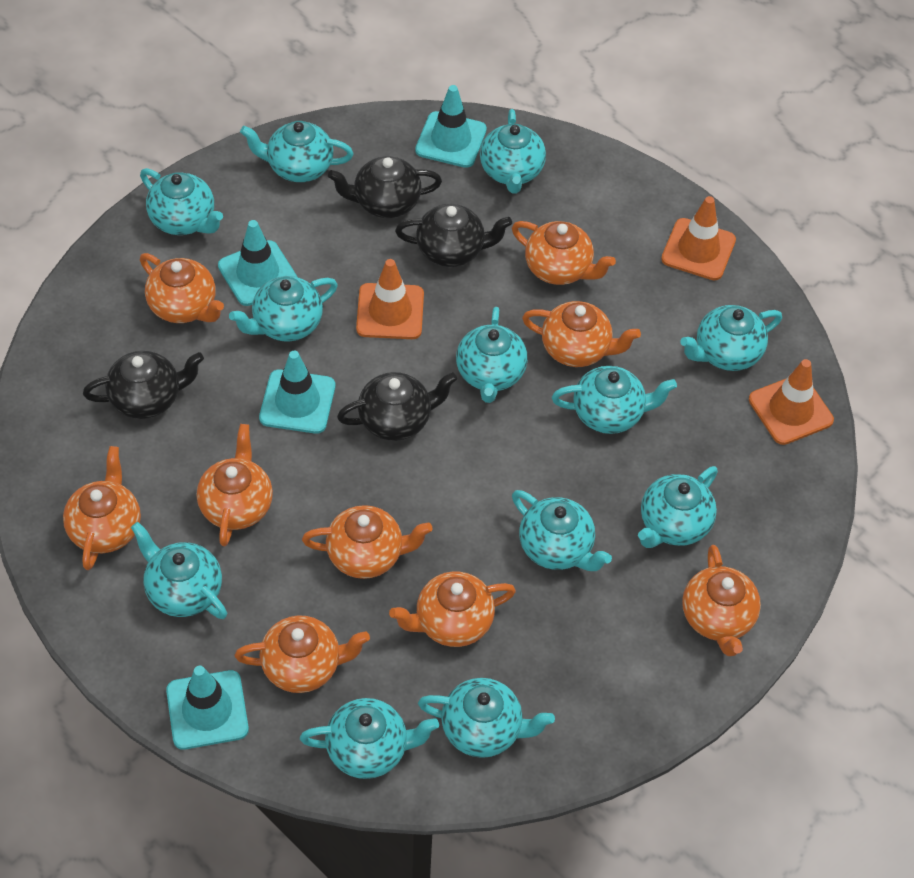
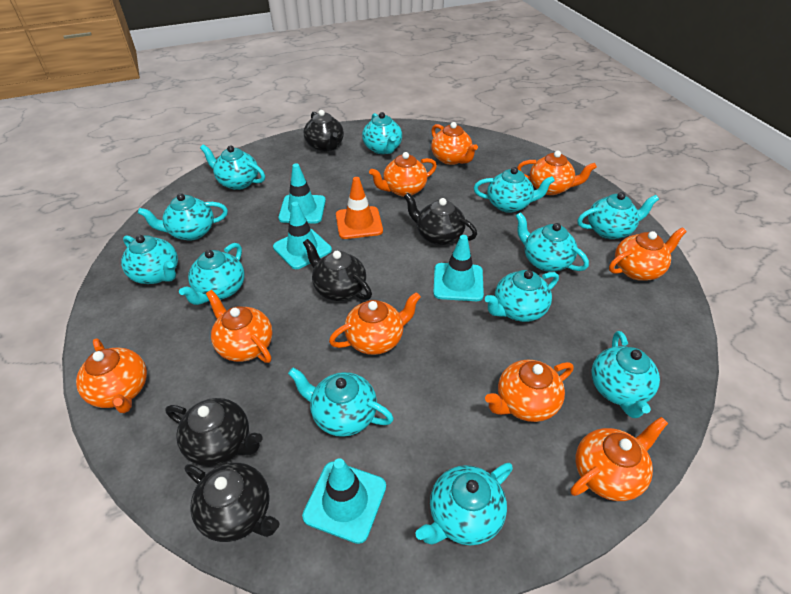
black teapot: 4 -> 5
orange traffic cone: 3 -> 1

